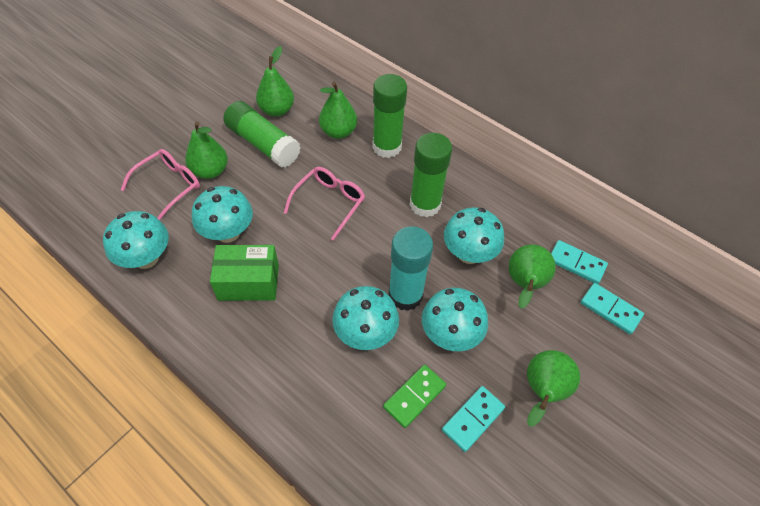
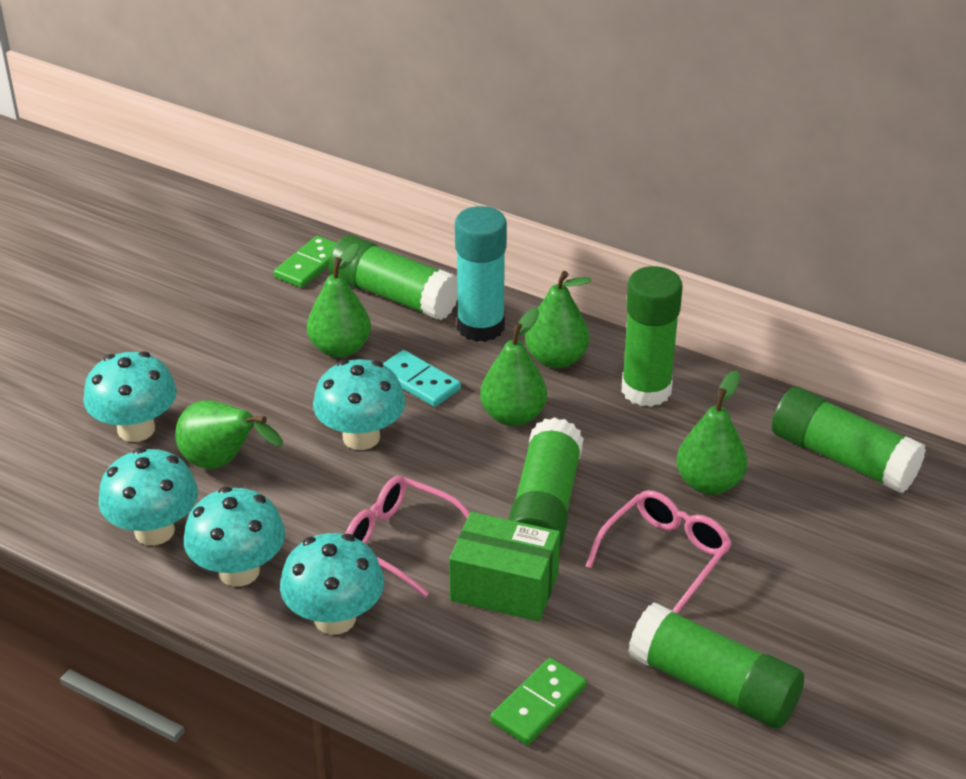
green domino: 1 -> 2
green glue stick: 3 -> 5
turquoise domino: 3 -> 1

